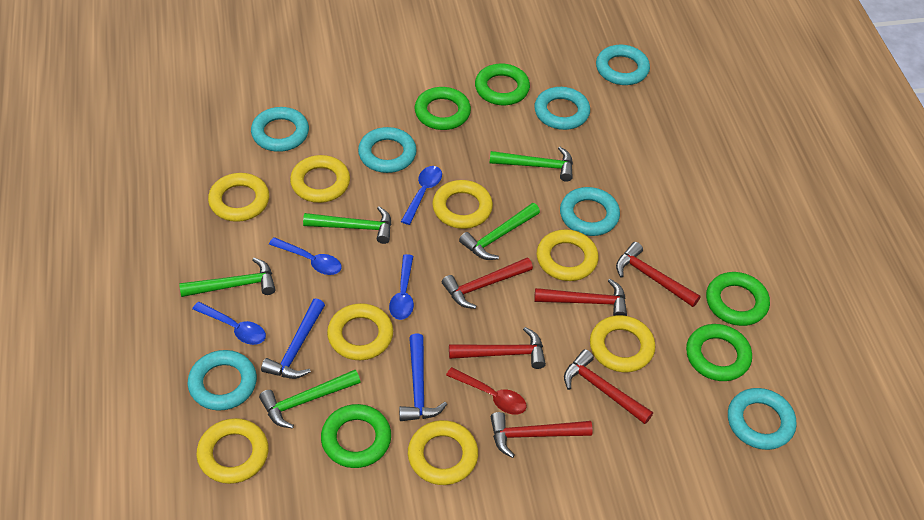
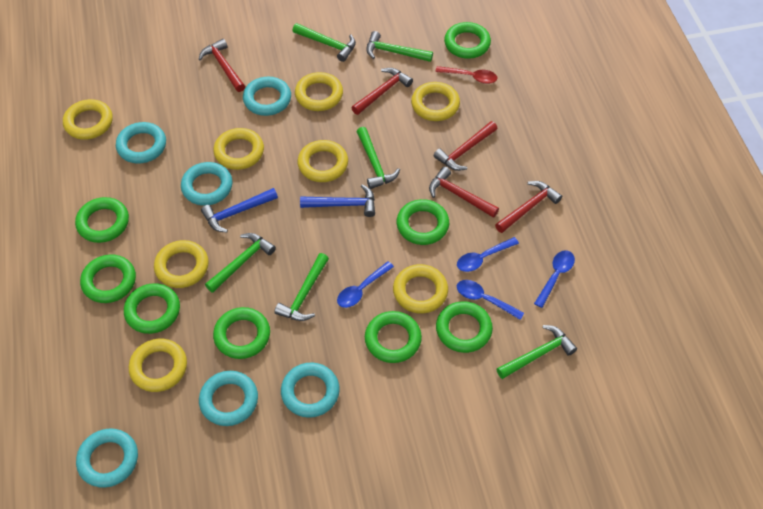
green hammer: 5 -> 6
green ring: 5 -> 8
red hammer: 6 -> 5
turquoise ring: 7 -> 6

